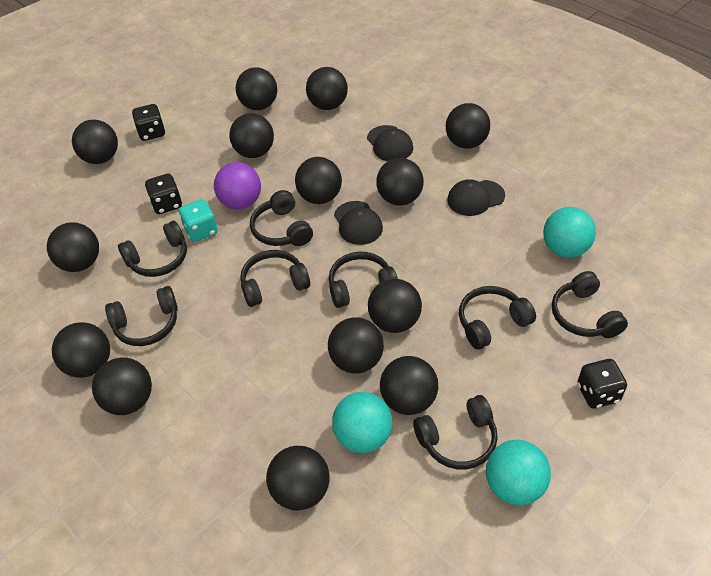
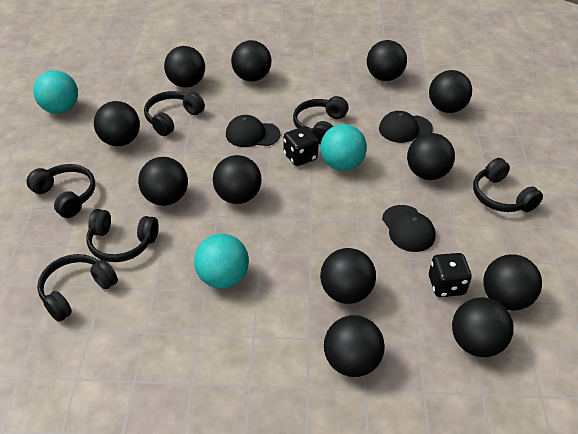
black ball: 14 -> 12
black dice: 3 -> 2
black headphones: 8 -> 6
purple ball: 1 -> 0
turquoise dice: 1 -> 0

